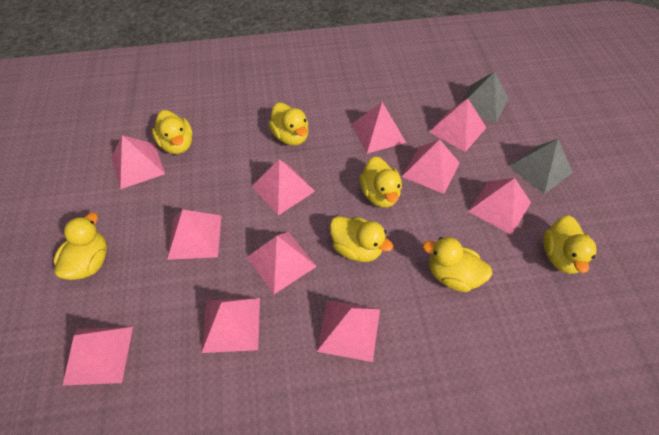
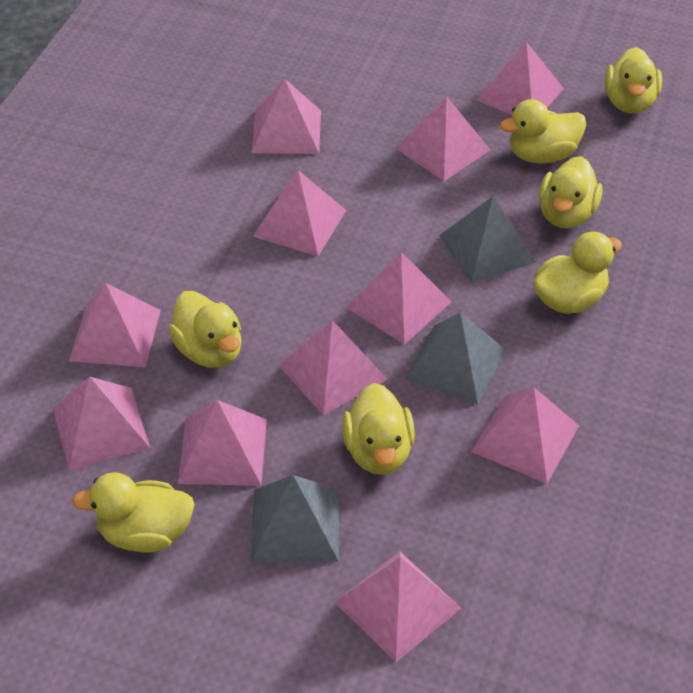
grey pyramid: 2 -> 3

